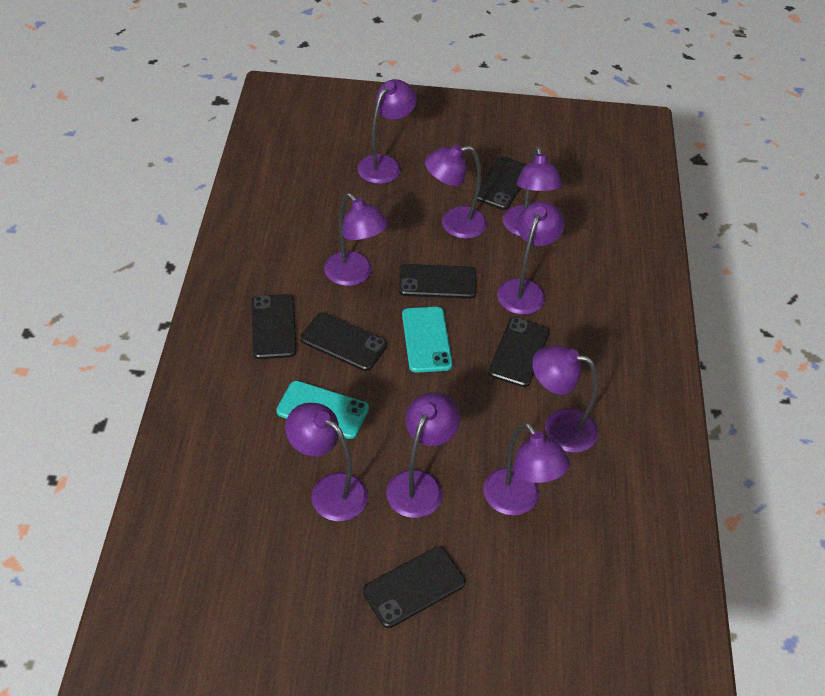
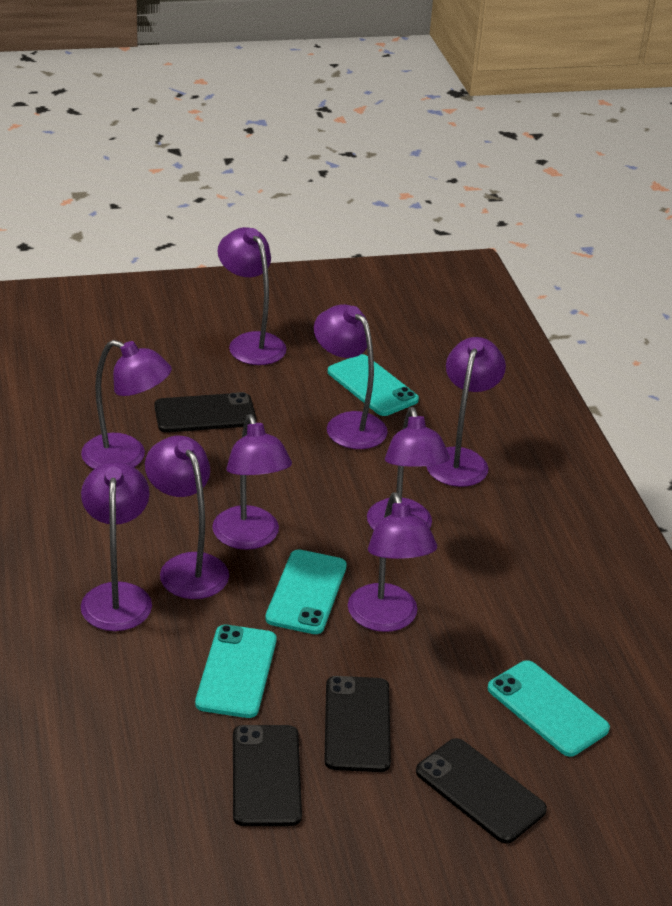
black phone: 6 -> 4
turquoise phone: 2 -> 4

